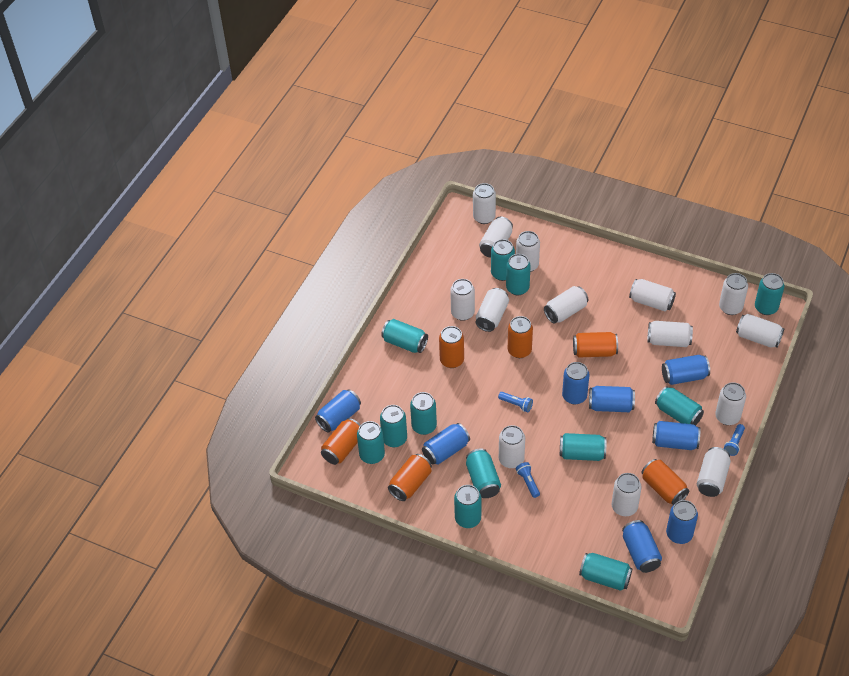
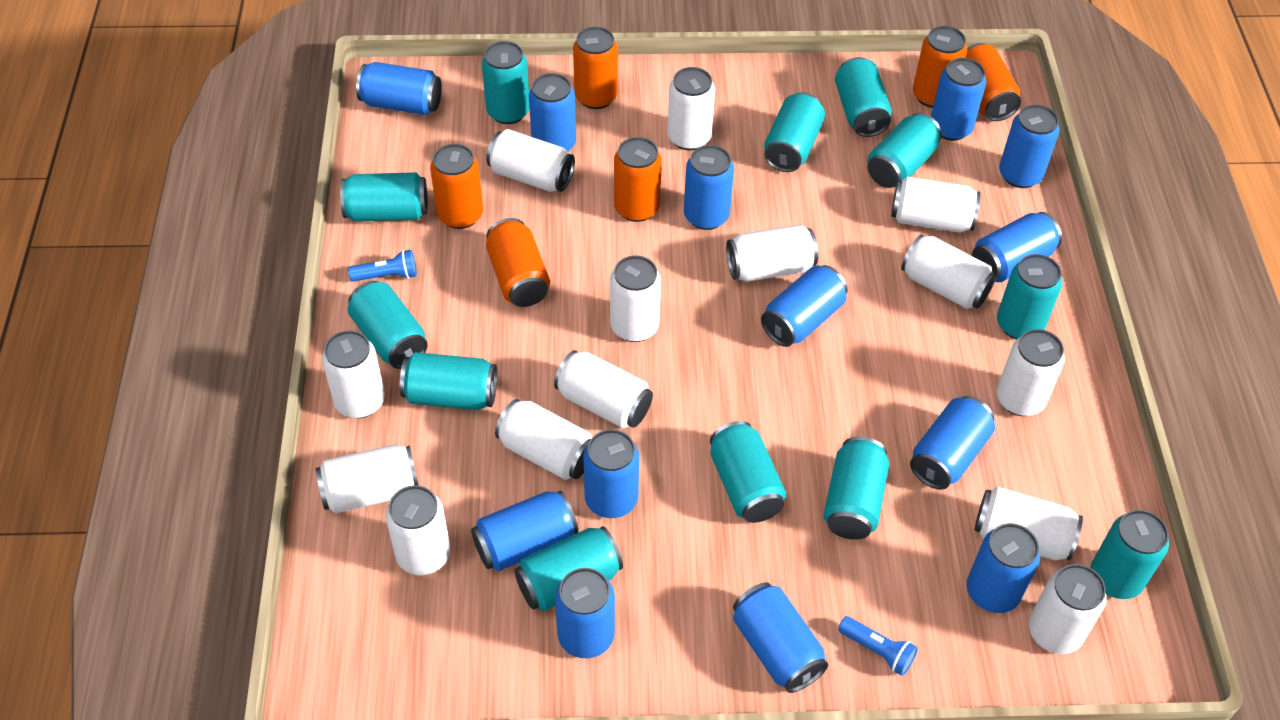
blue can: 8 -> 13
blue flashlight: 3 -> 2

